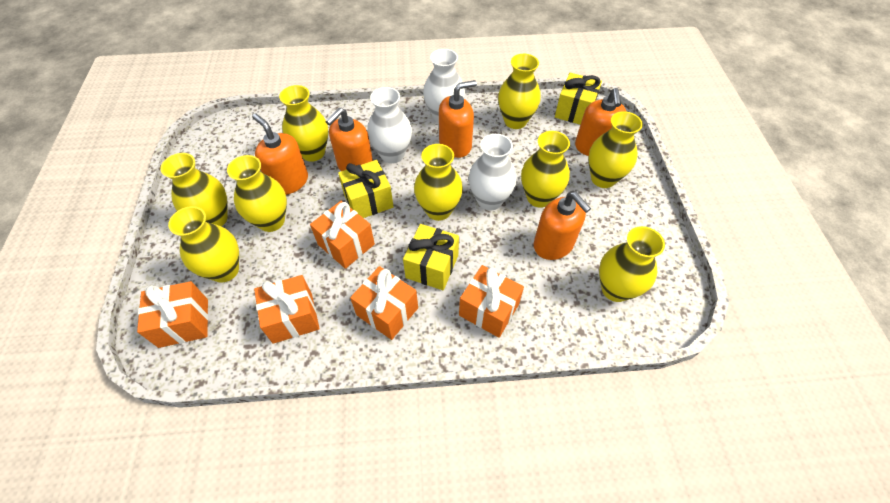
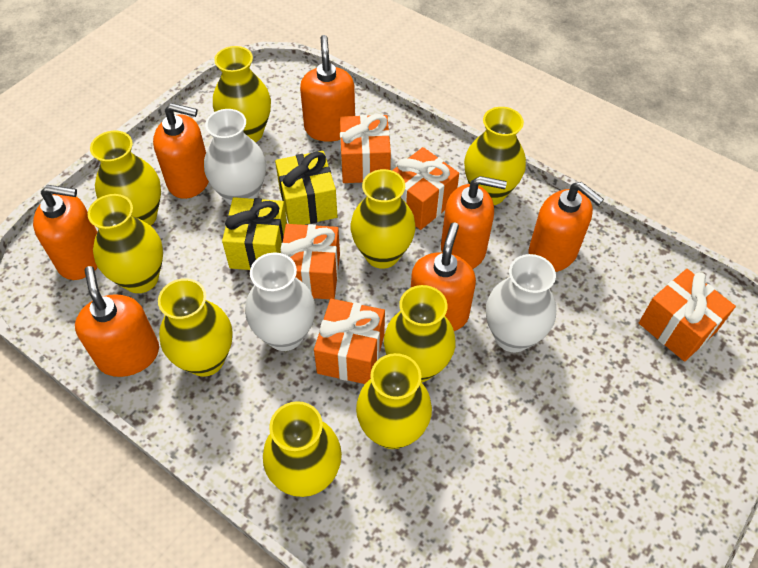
orange soap dispenser: 5 -> 7
yellow gift: 3 -> 2

